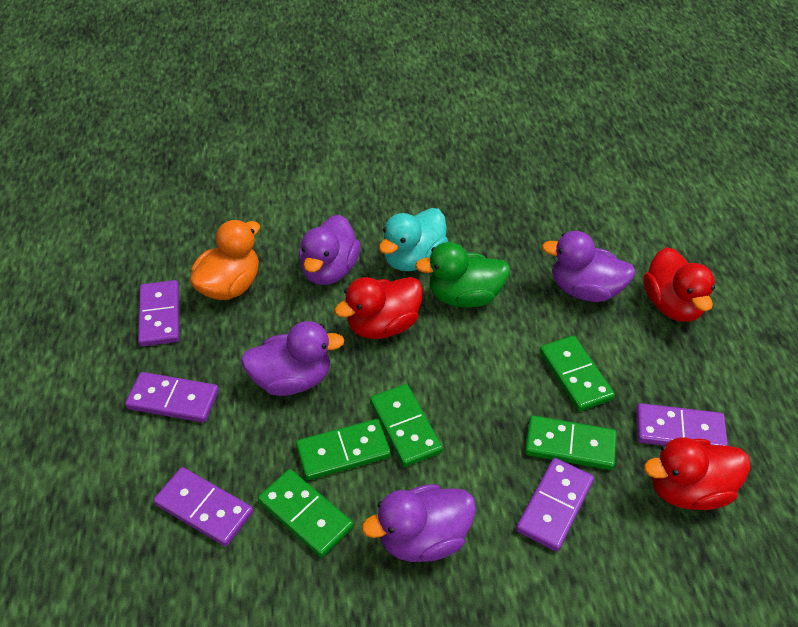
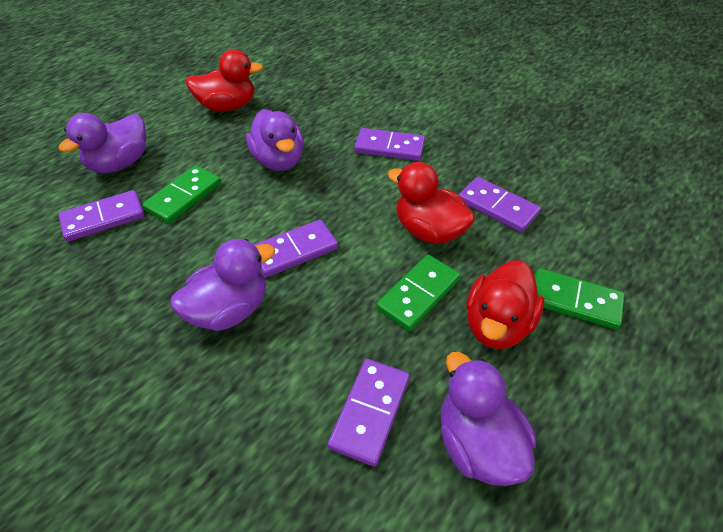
green domino: 5 -> 3
green duck: 1 -> 0
orange duck: 1 -> 0
turquoise duck: 1 -> 0

